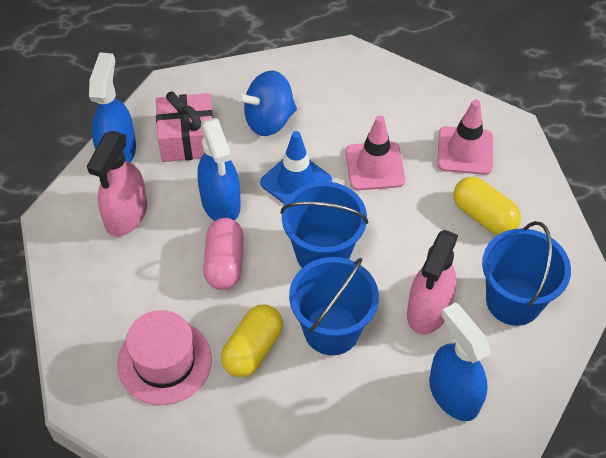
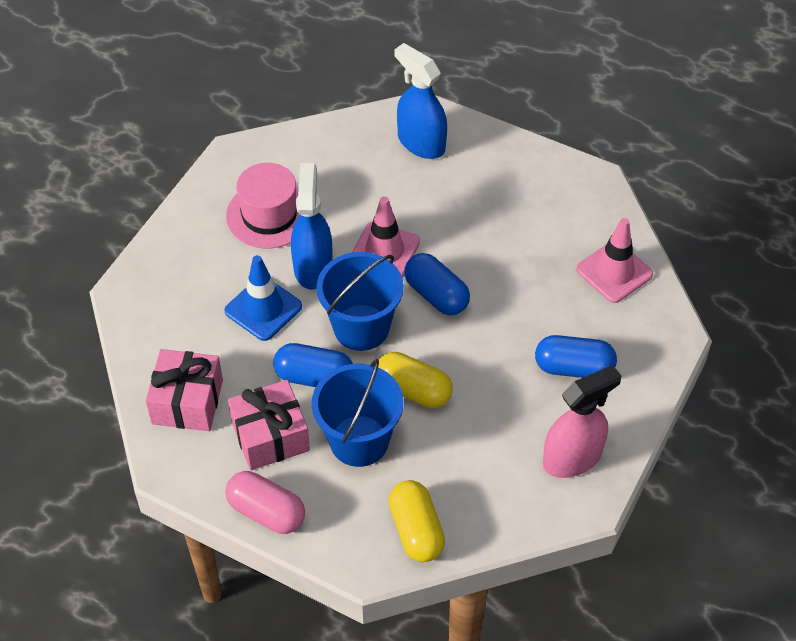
blue bucket: 3 -> 2
blue capsule: 0 -> 3
blue spinning top: 1 -> 0
blue spray bottle: 3 -> 2
pink gift: 1 -> 2
pink spray bottle: 2 -> 1

